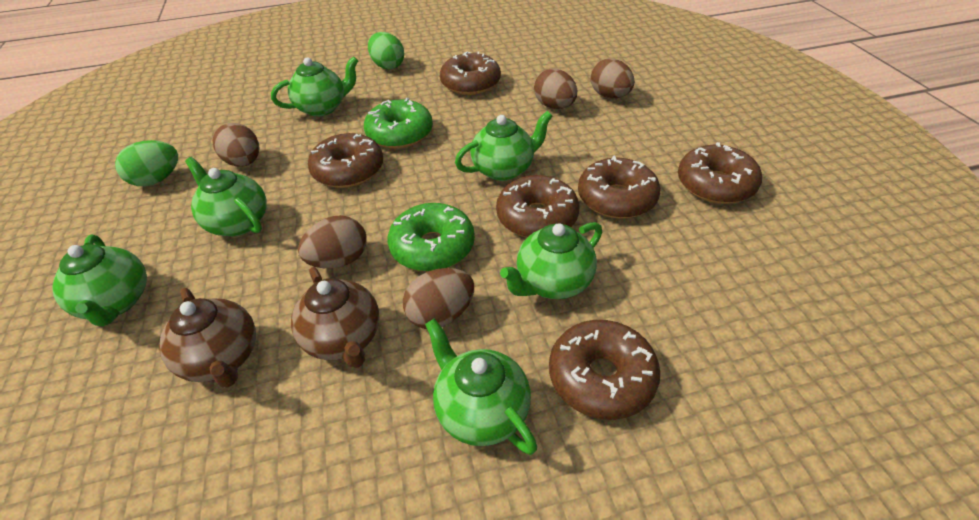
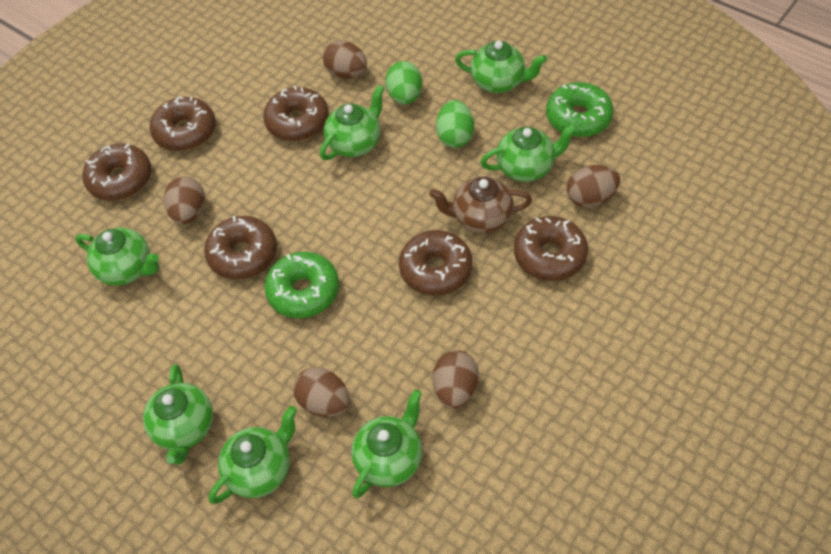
brown teapot: 2 -> 1
green teapot: 6 -> 7

